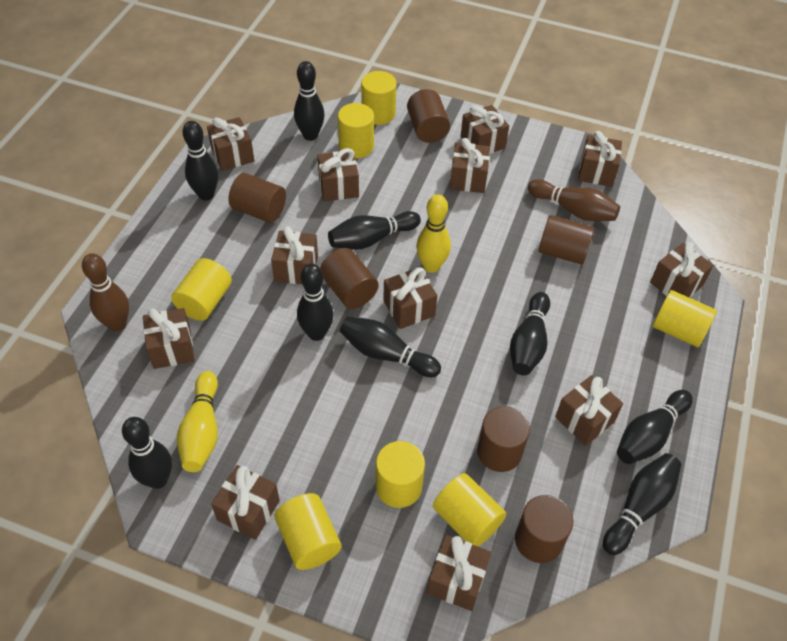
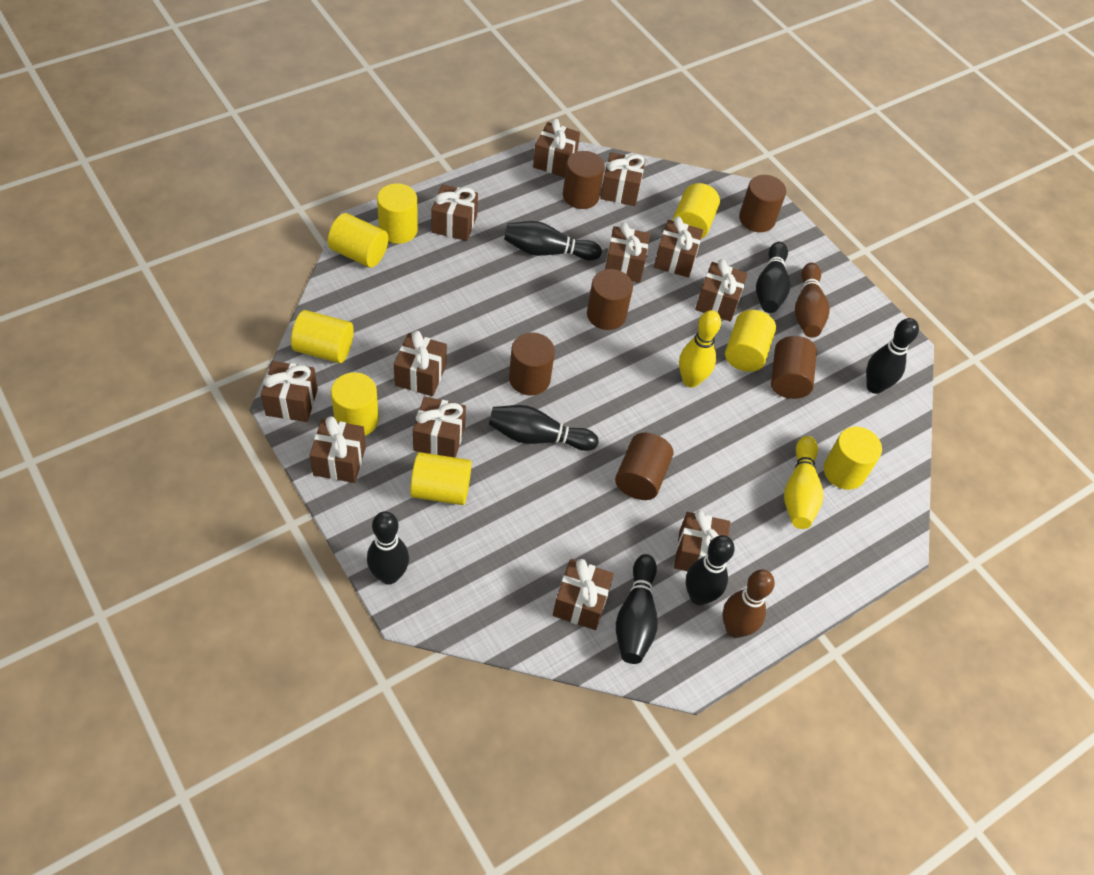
black bowling pin: 9 -> 7
yellow cylinder: 7 -> 8

